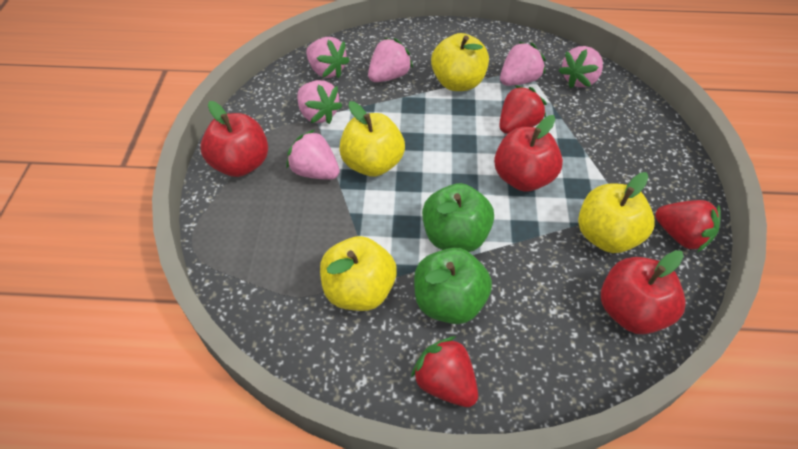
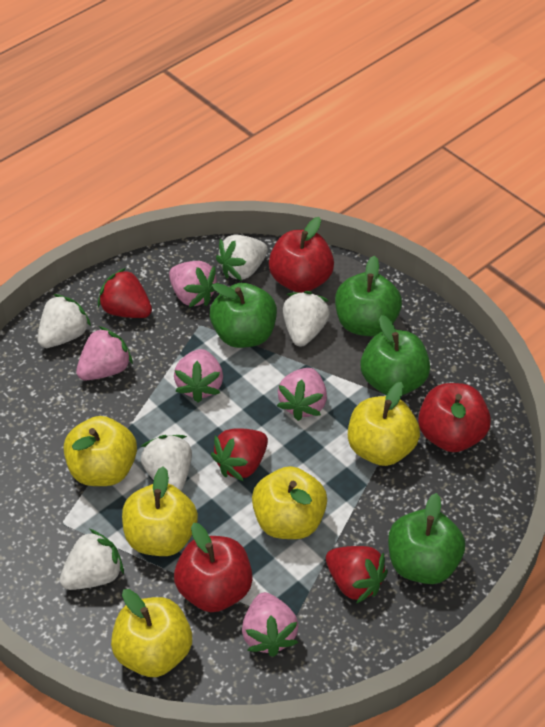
green apple: 2 -> 4
pink strawberry: 6 -> 5
white strawberry: 0 -> 5
yellow apple: 4 -> 5

